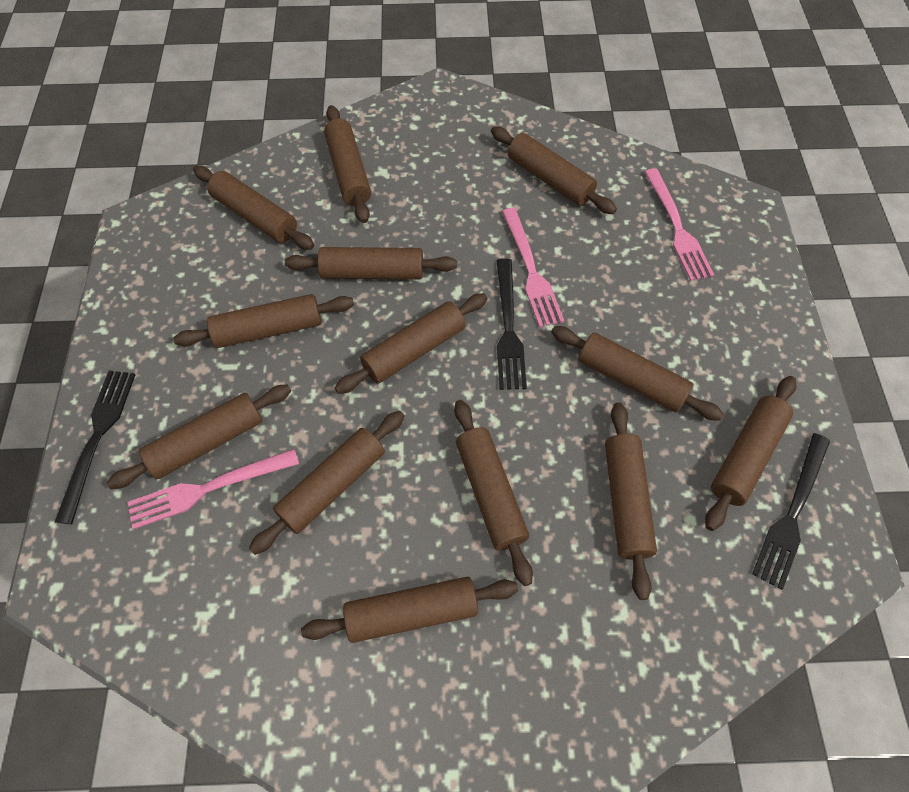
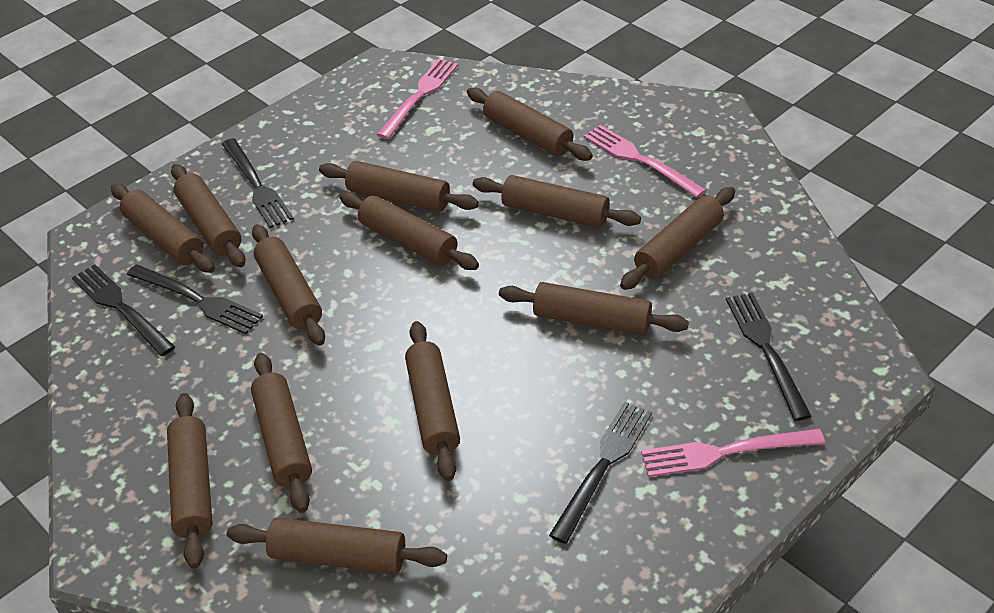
black fork: 3 -> 5

